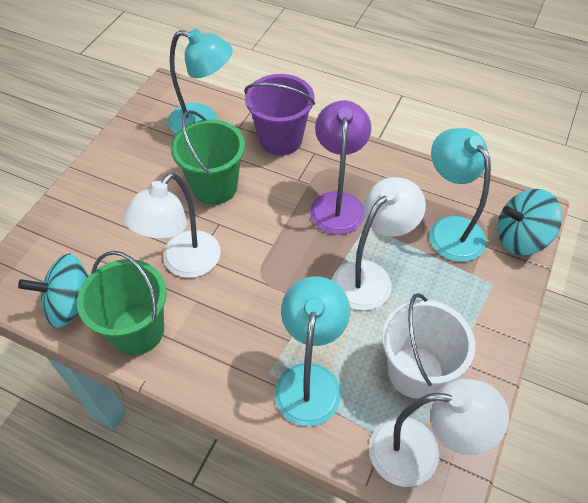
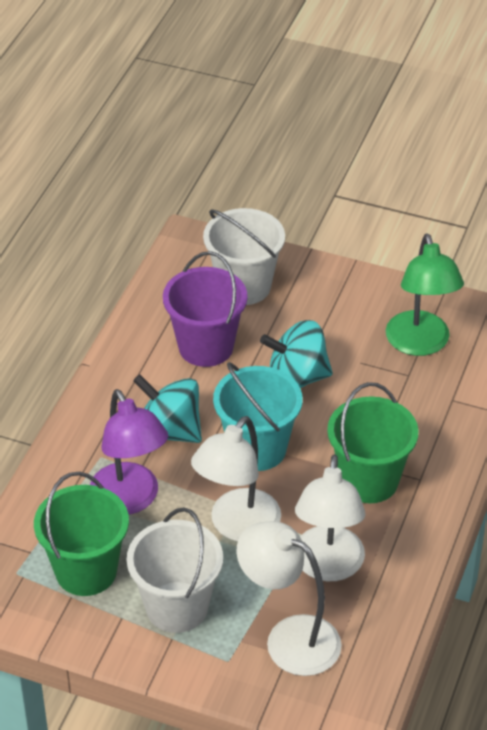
green lamp: 0 -> 1
turquoise bucket: 0 -> 1
turquoise lamp: 3 -> 0
white bucket: 1 -> 2

